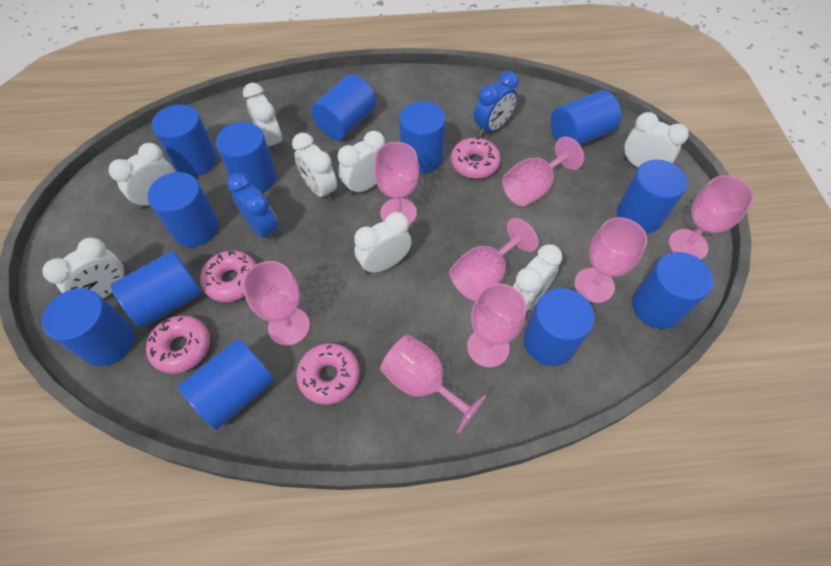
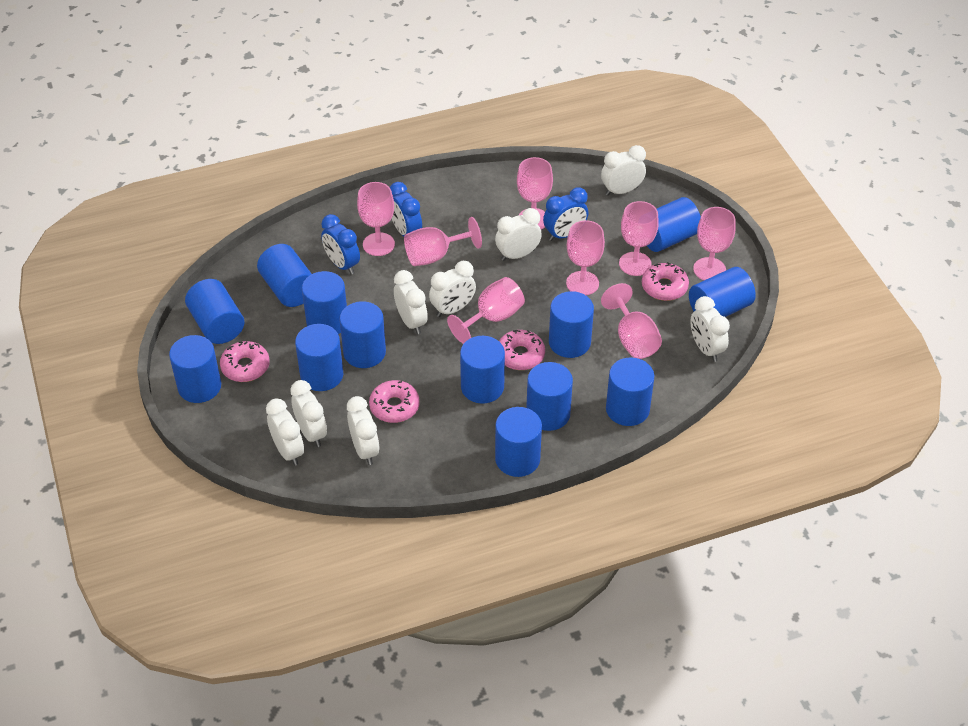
blue clock: 2 -> 3
blue cylinder: 12 -> 13

